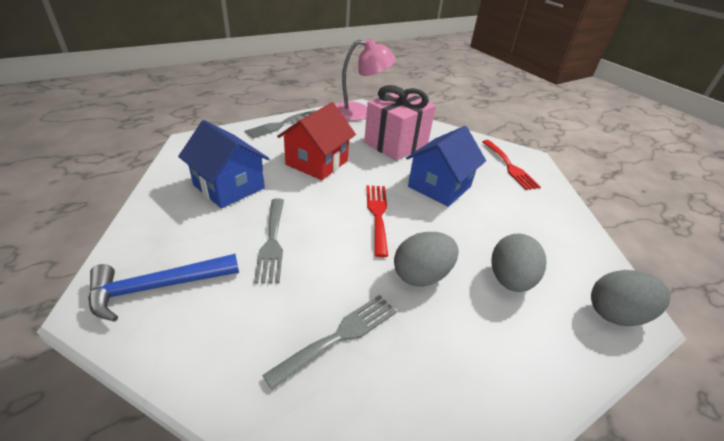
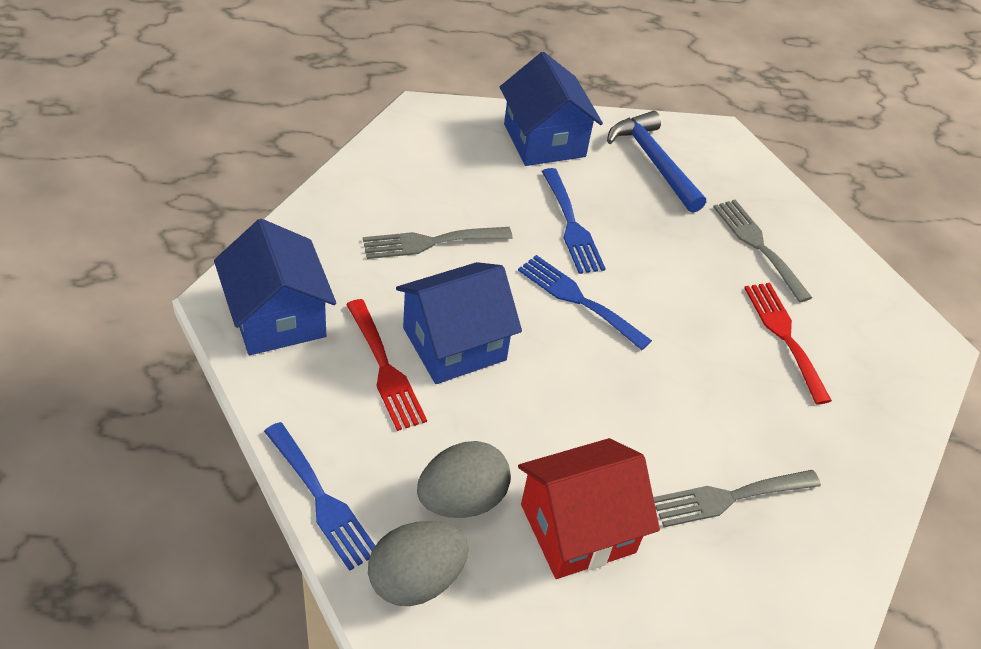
blue fork: 0 -> 3
blue house: 2 -> 3
grey egg: 3 -> 2
pink gift: 1 -> 0
pink lamp: 1 -> 0

